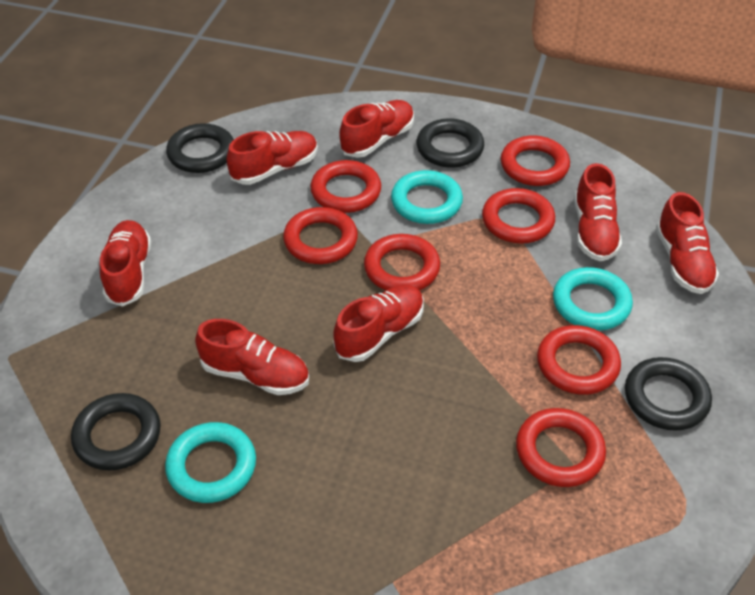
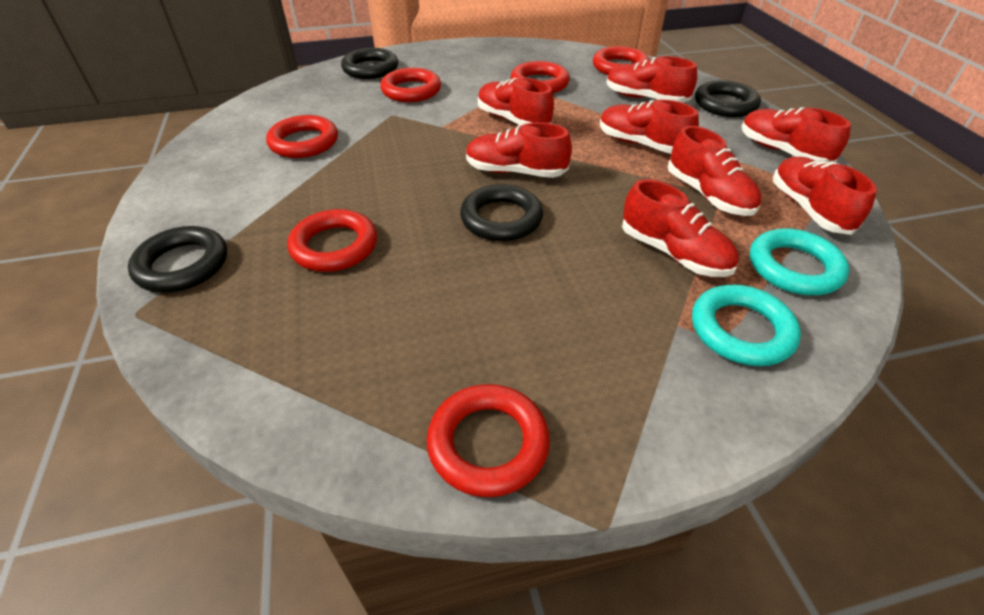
red ring: 7 -> 6
red shoe: 7 -> 8
turquoise ring: 3 -> 2

